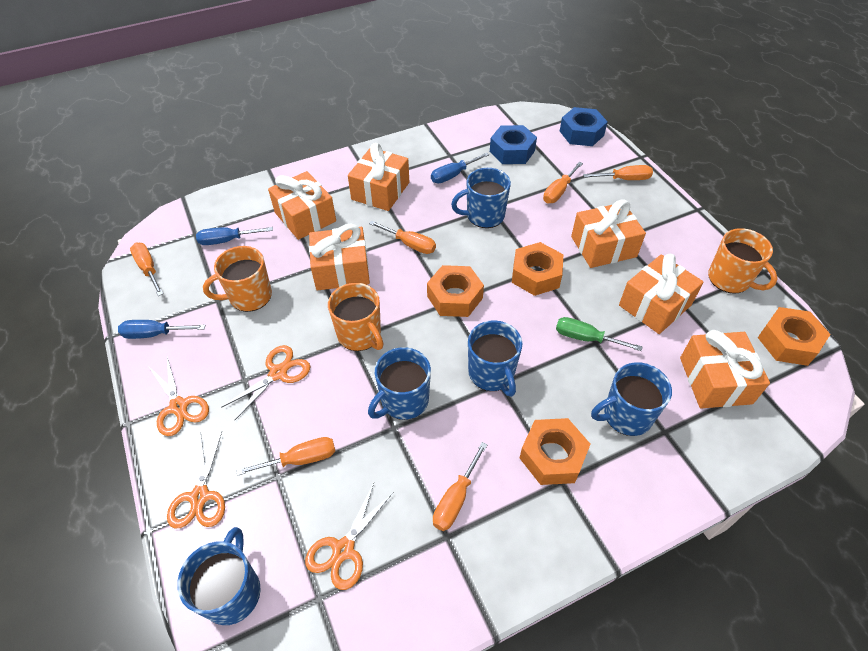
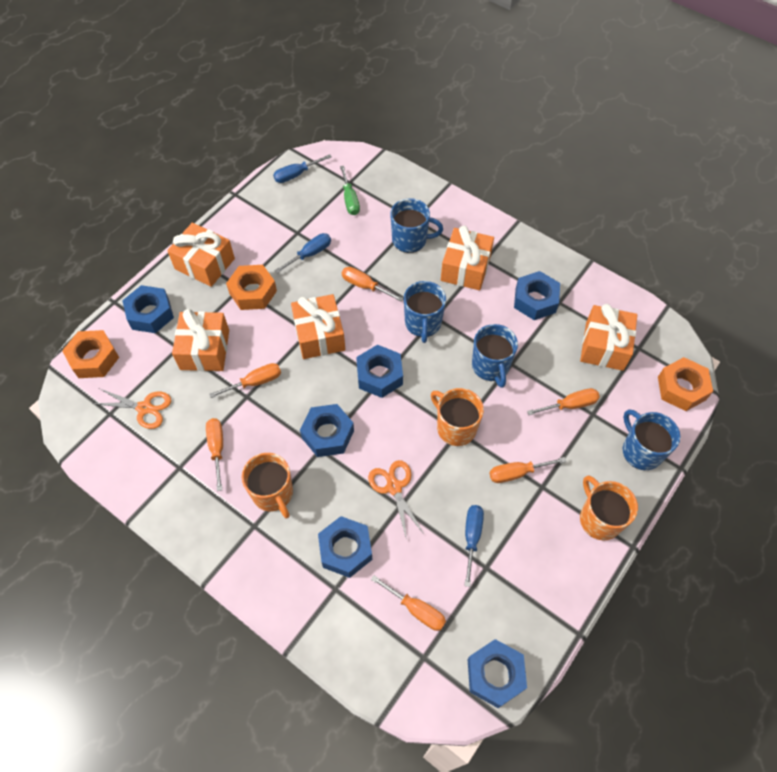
blue mug: 5 -> 4
blue nut: 2 -> 6
orange gift: 6 -> 5
orange nut: 4 -> 3
orange scissors: 4 -> 2

